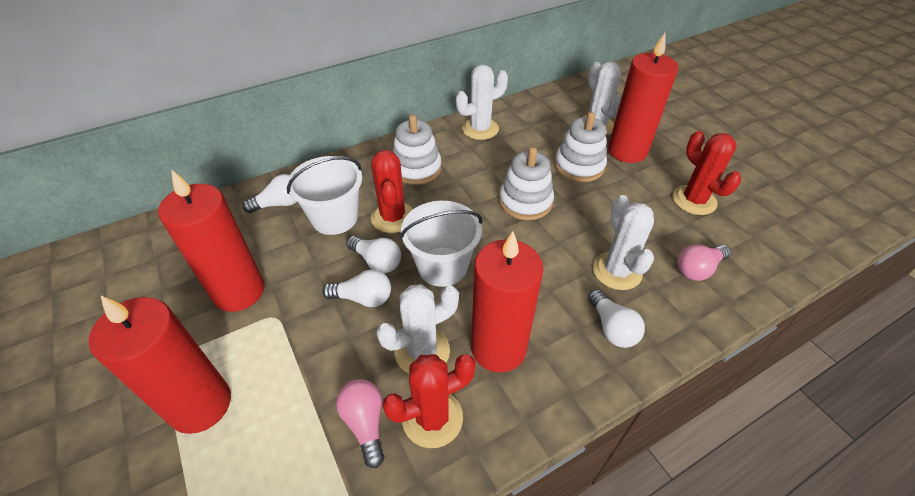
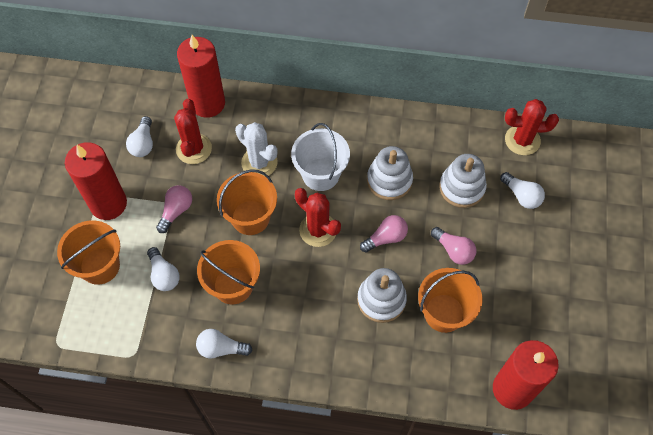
orange bucket: 0 -> 4
pink light bulb: 2 -> 3
red candle: 4 -> 3
white bucket: 2 -> 1
white cactus: 4 -> 1

